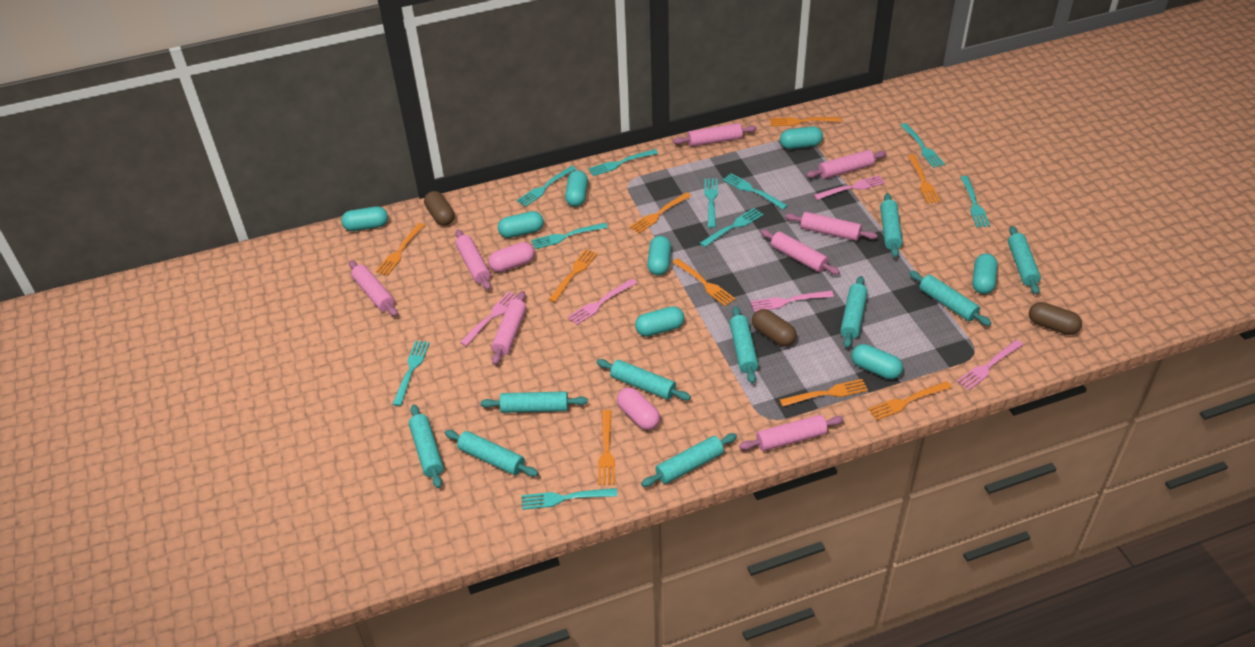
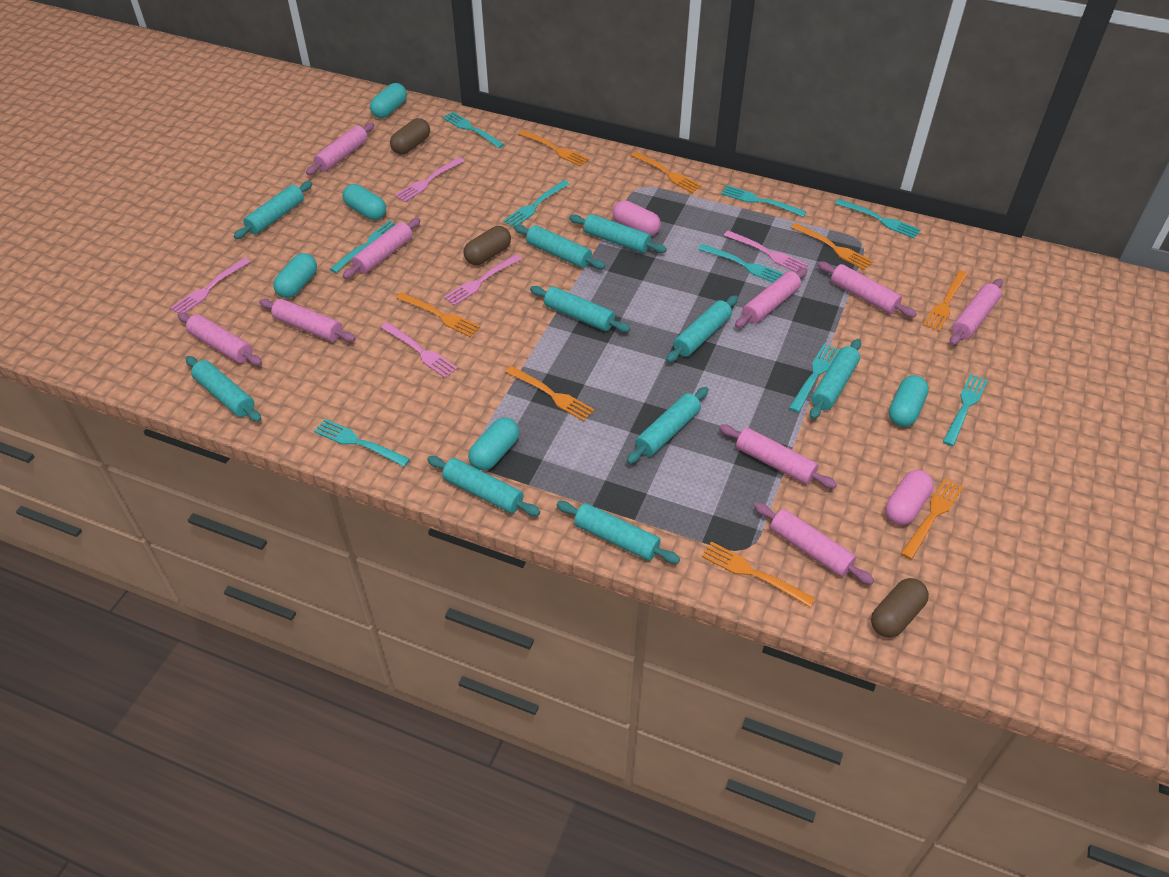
orange fork: 9 -> 8
pink rolling pin: 8 -> 9
turquoise capsule: 8 -> 5
turquoise fork: 10 -> 9

